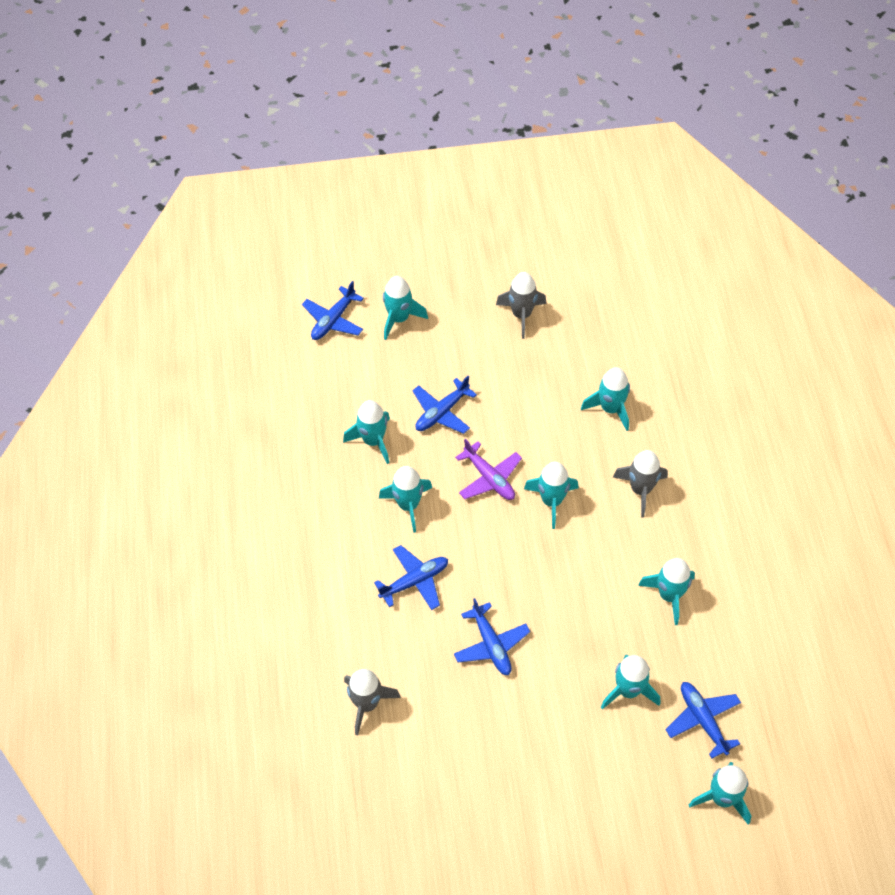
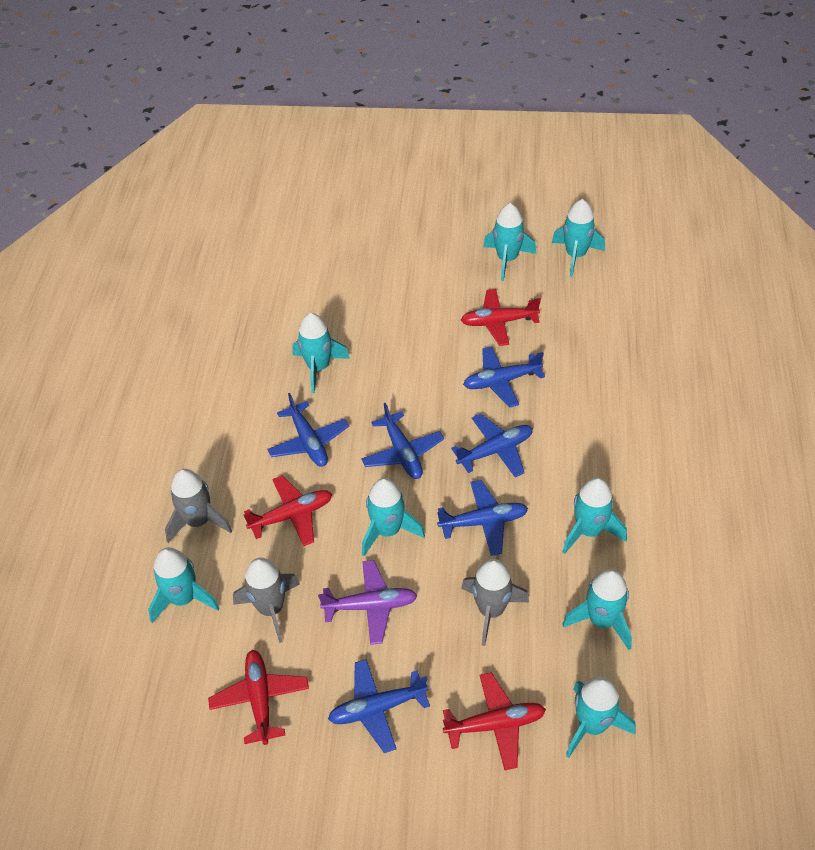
blue plane: 5 -> 6
red plane: 0 -> 4

